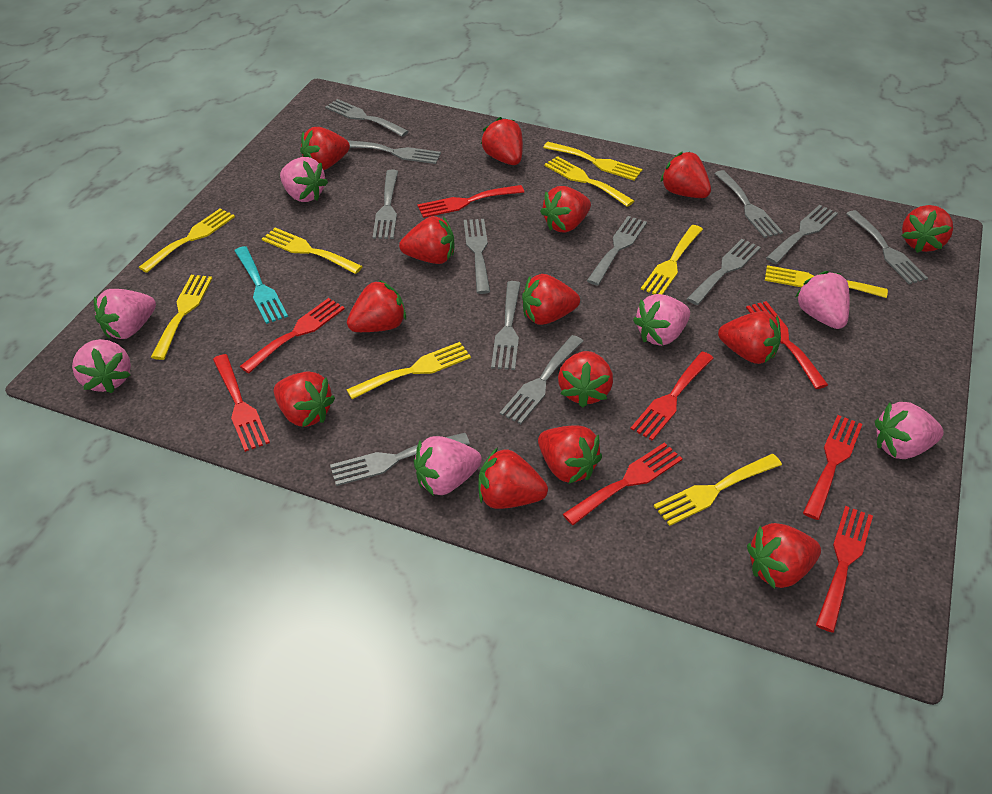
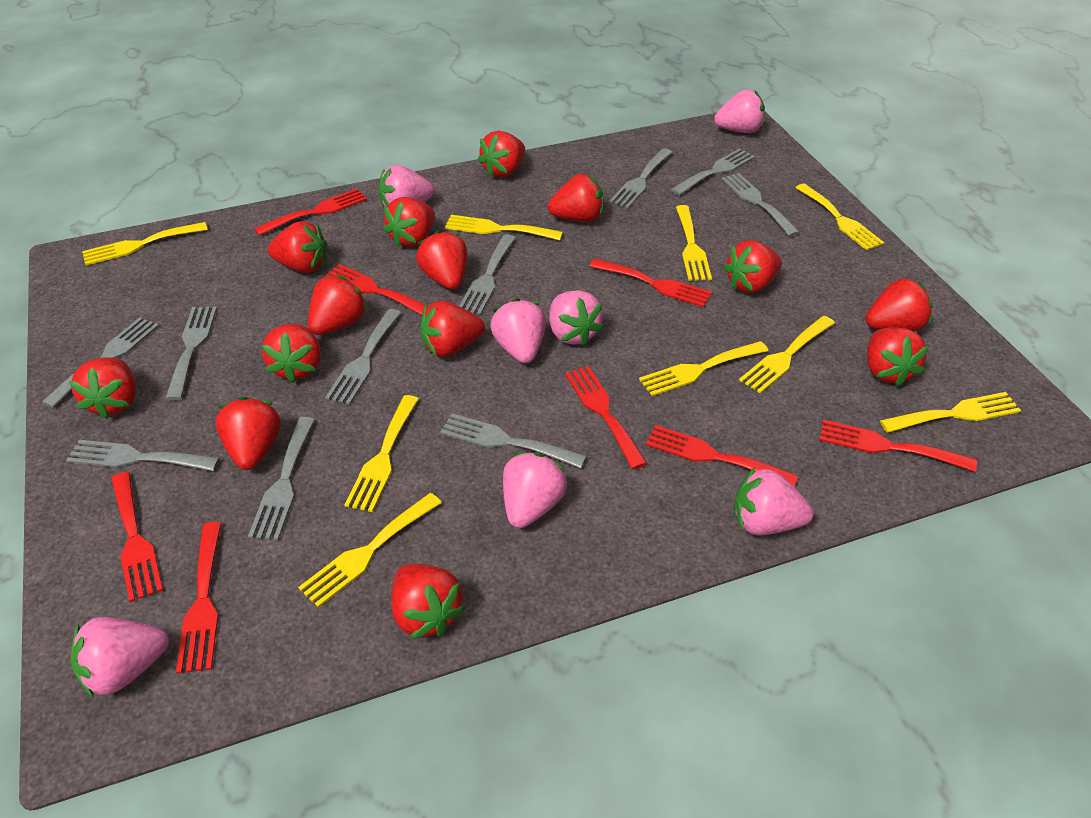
grey fork: 12 -> 10
turquoise fork: 1 -> 0

